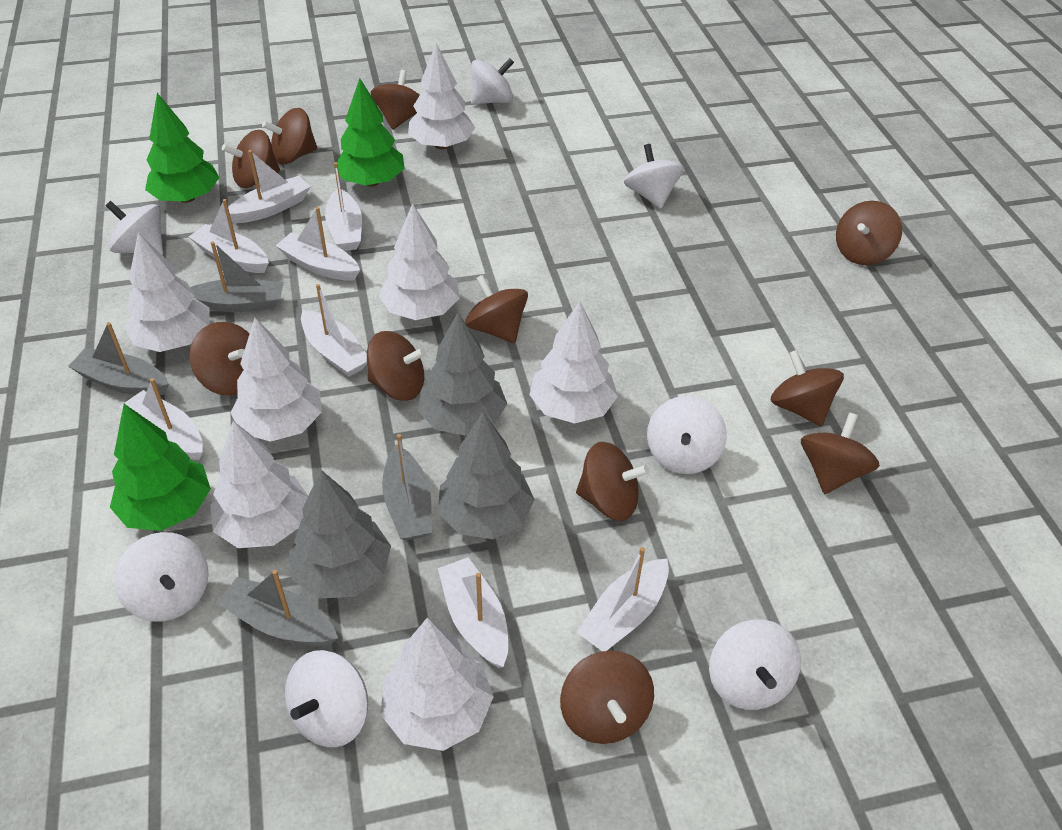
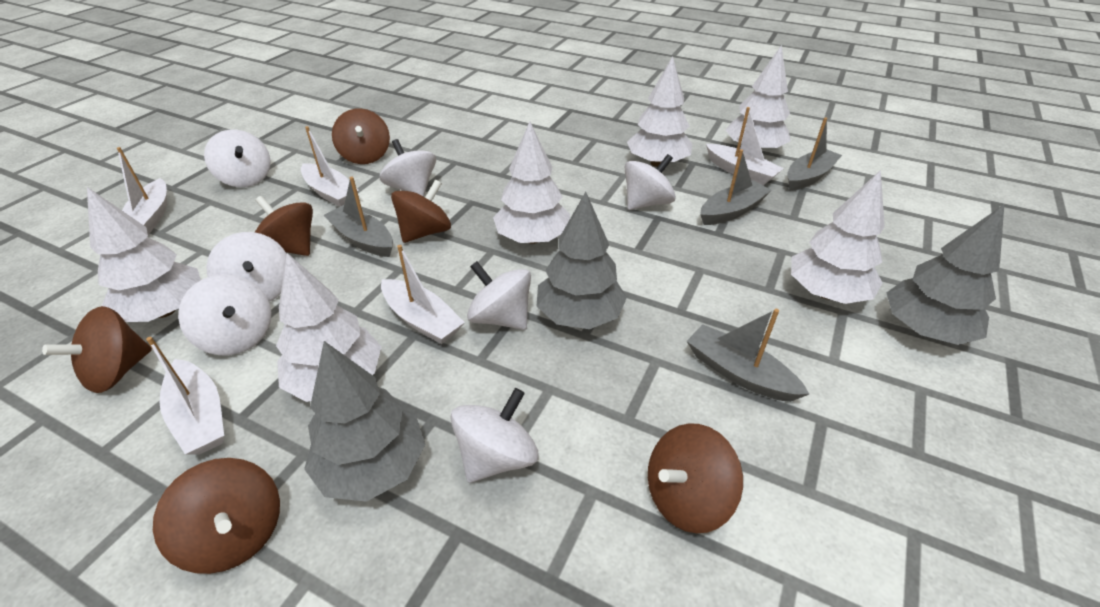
brown spinning top: 11 -> 6
green tree: 3 -> 0
white boat: 8 -> 5
white tree: 7 -> 6

